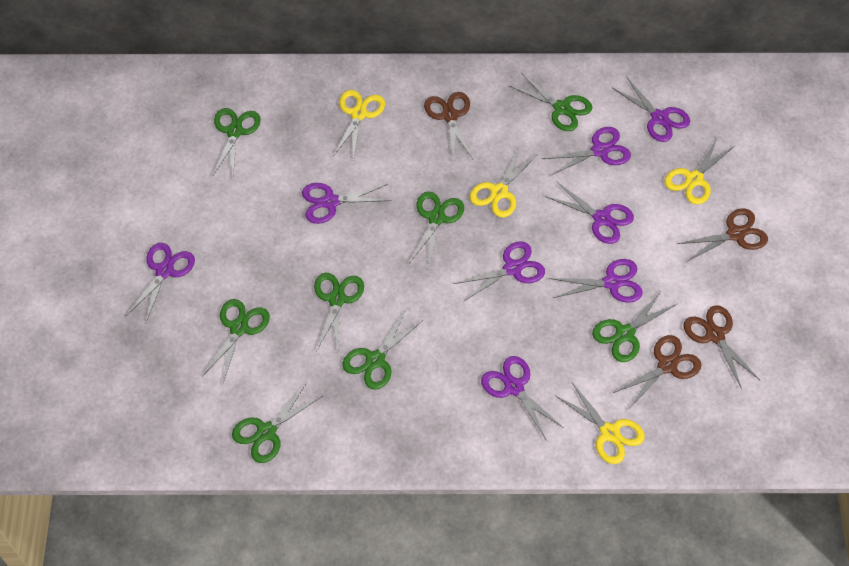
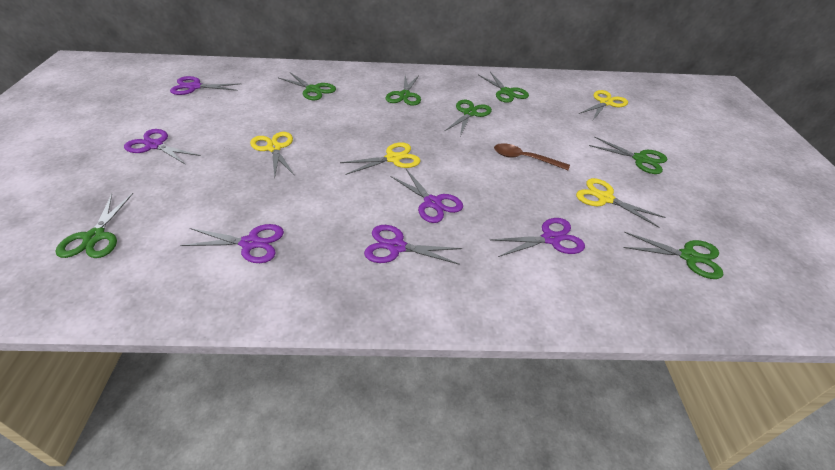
brown scissors: 4 -> 0
brown spoon: 0 -> 1
green scissors: 8 -> 7
purple scissors: 8 -> 6

